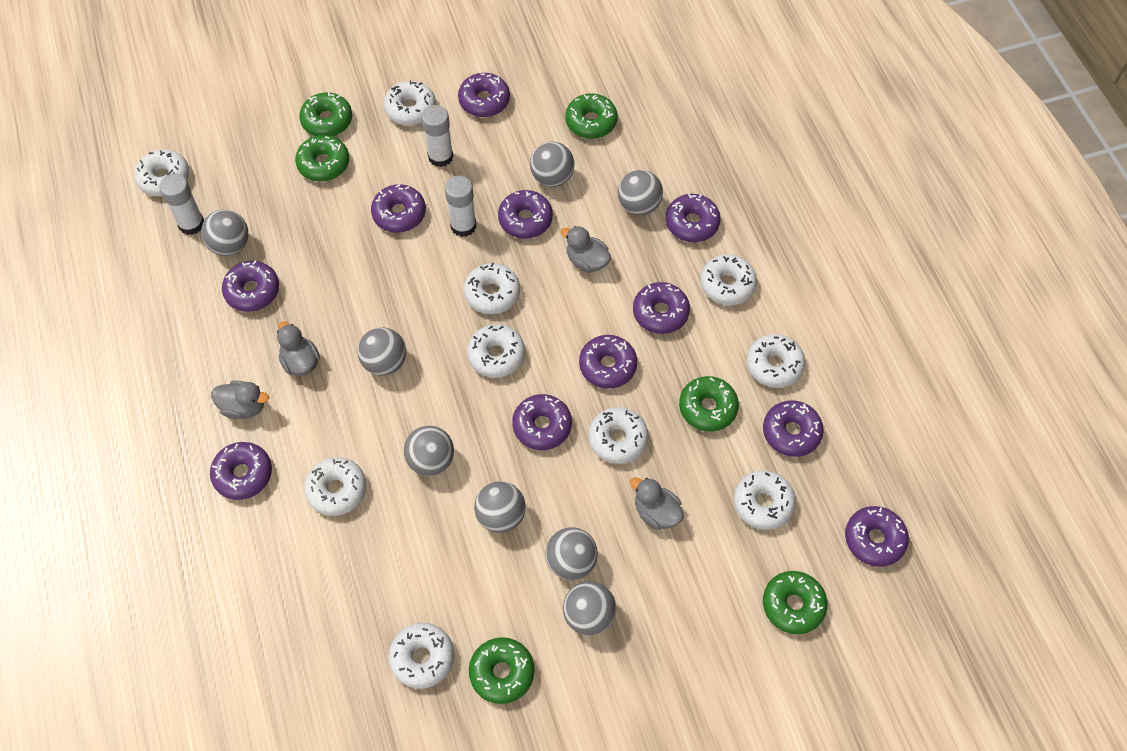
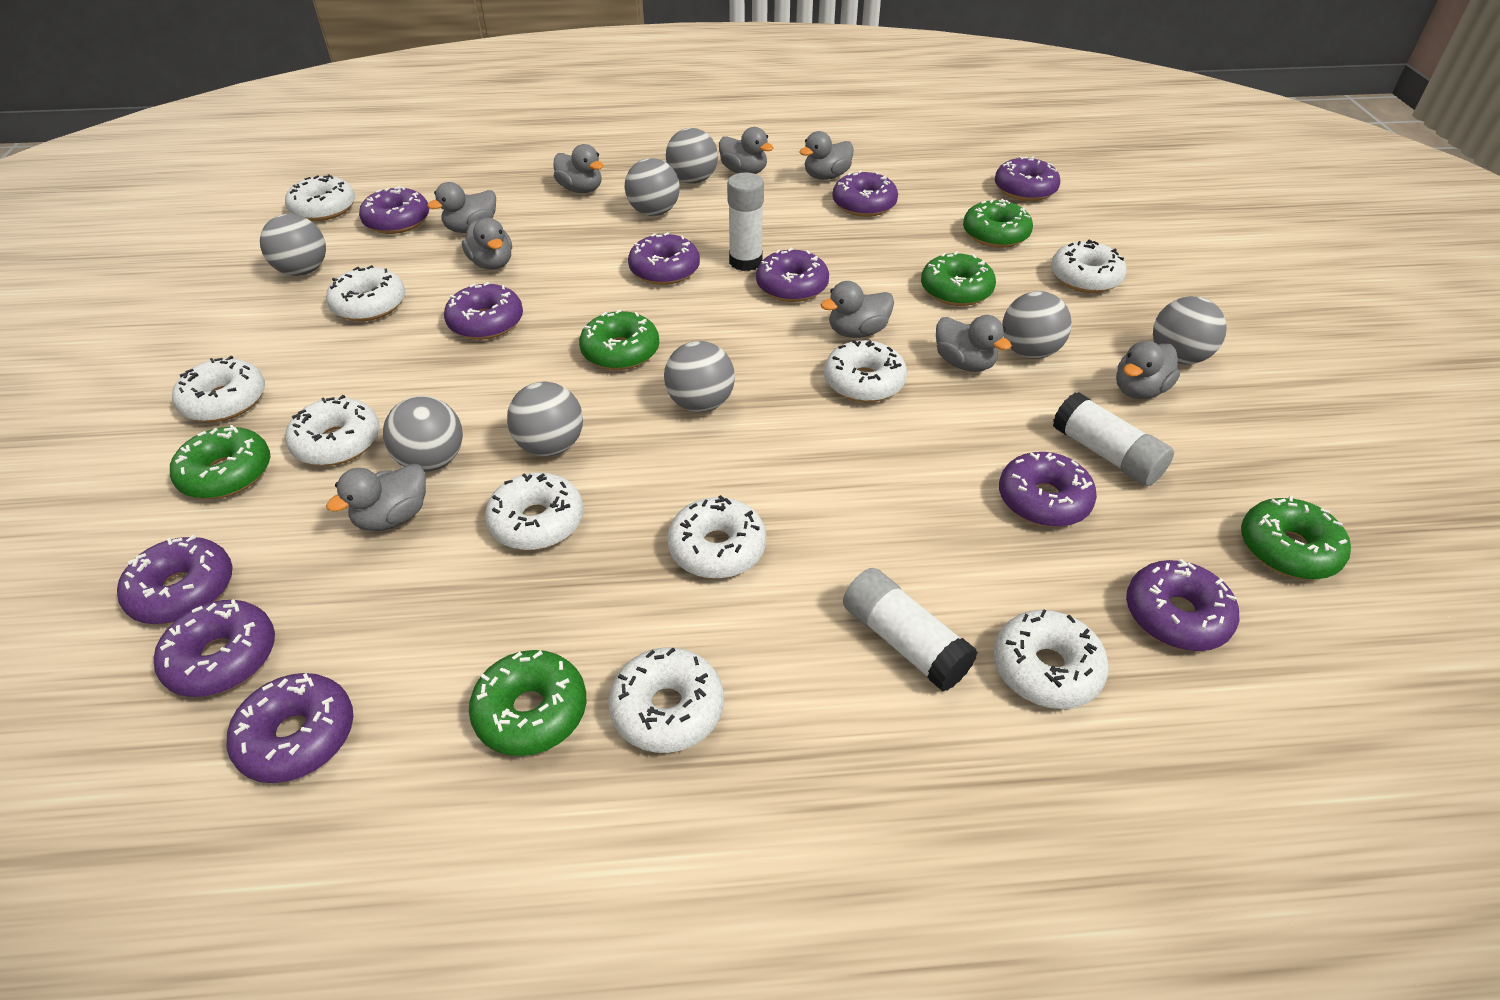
grey duck: 4 -> 9

